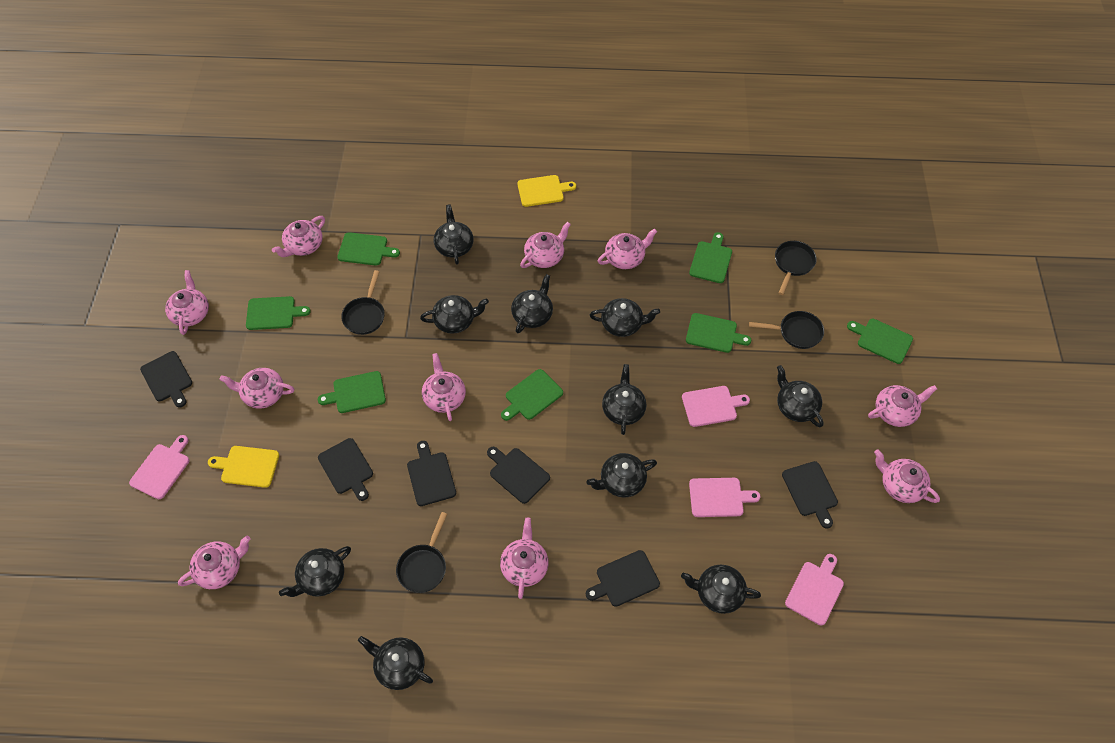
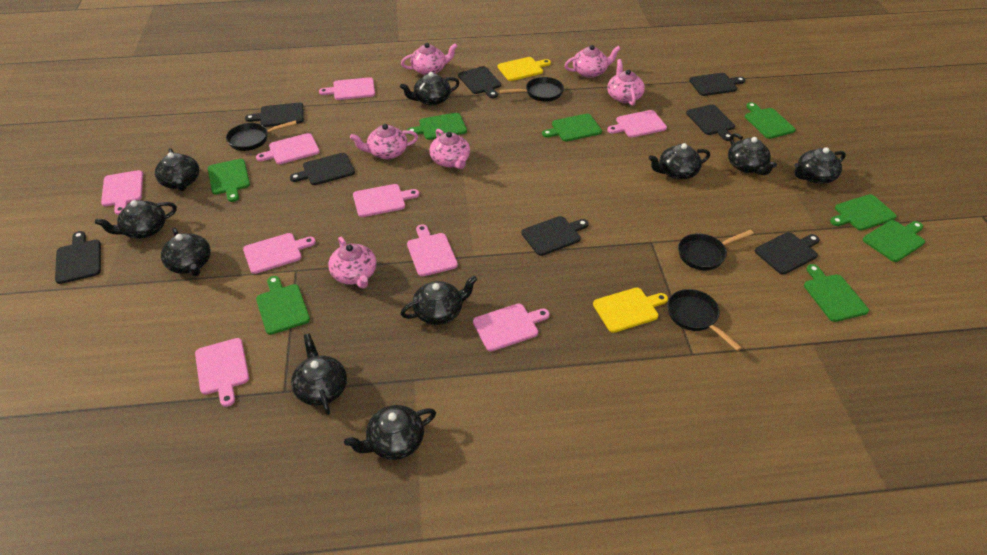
black cutting board: 6 -> 8
green cutting board: 7 -> 8
pink cutting board: 4 -> 9
pink teapot: 10 -> 6

